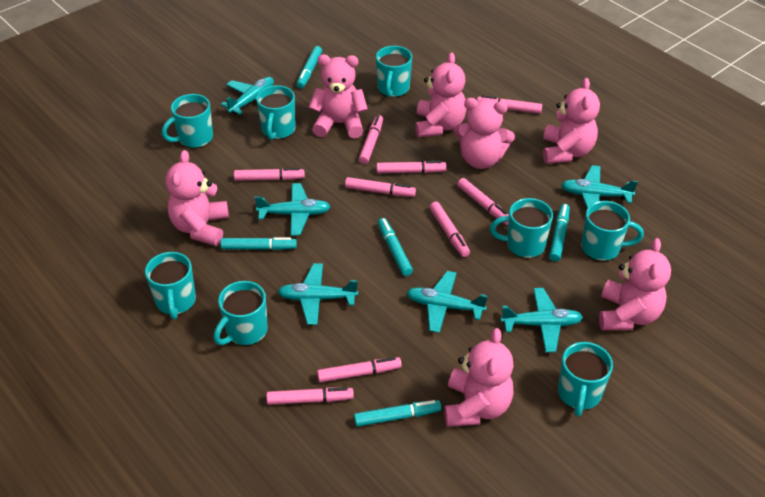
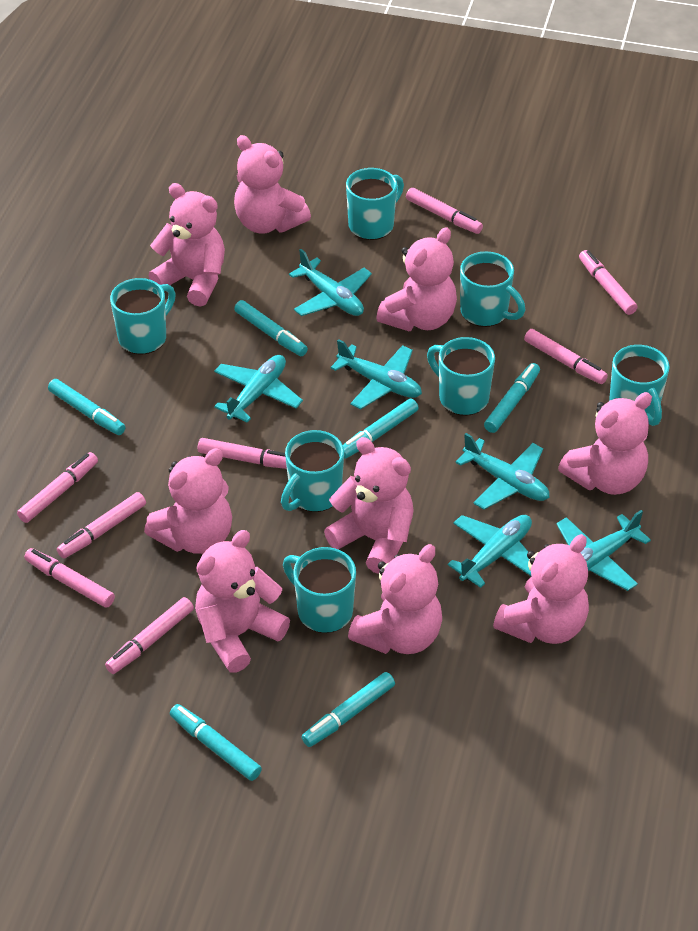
pink marker: 9 -> 8
pink teddy bear: 7 -> 9
turquoise marker: 5 -> 6
turquoise mug: 8 -> 7

